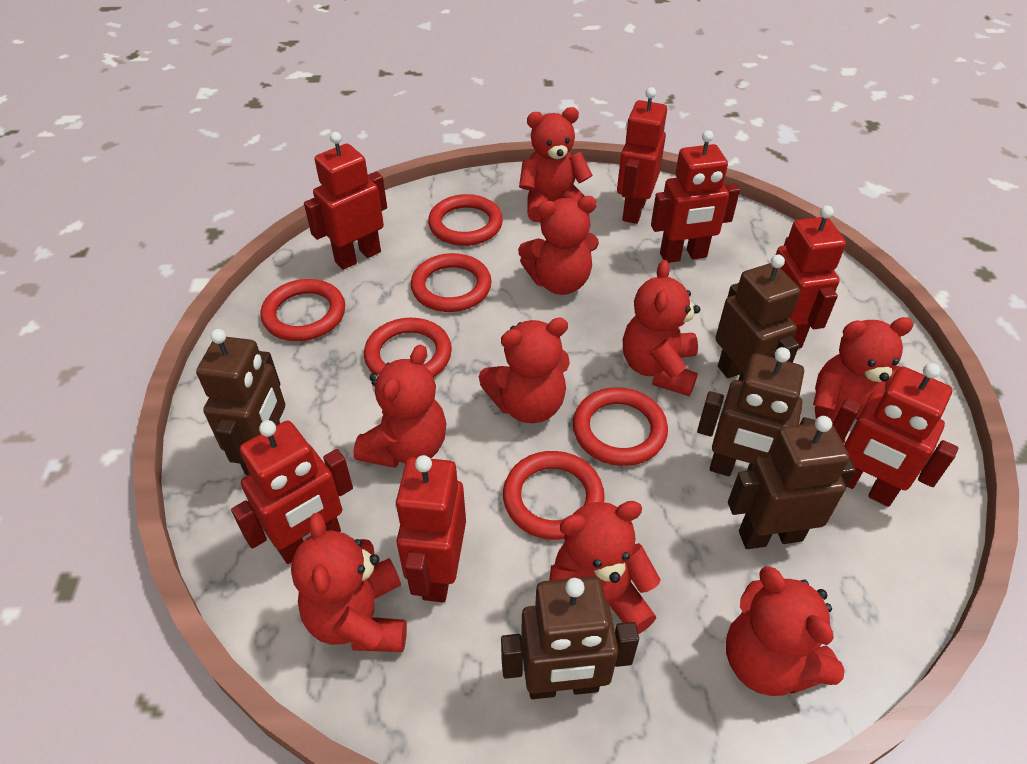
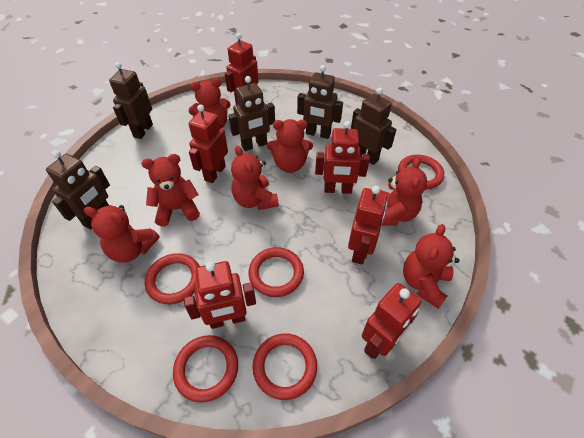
red ring: 6 -> 5
red robot: 7 -> 6
red teddy bear: 9 -> 7

